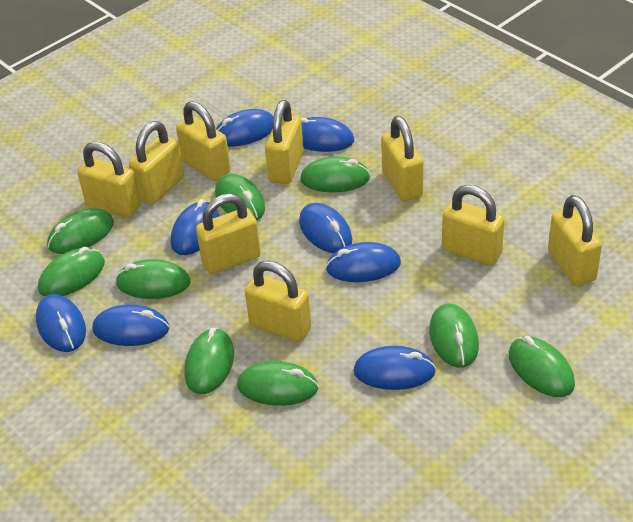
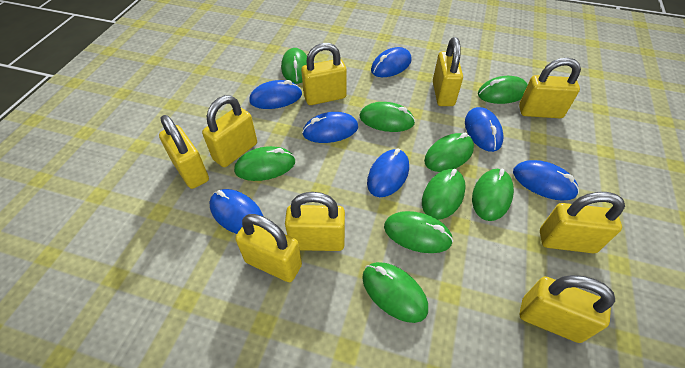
blue mouse: 8 -> 7

